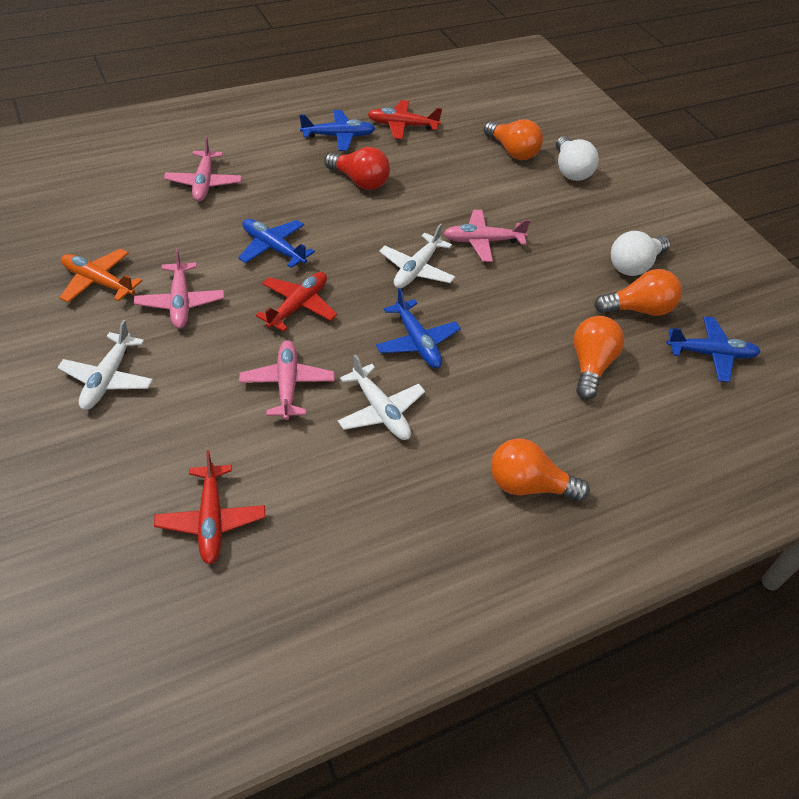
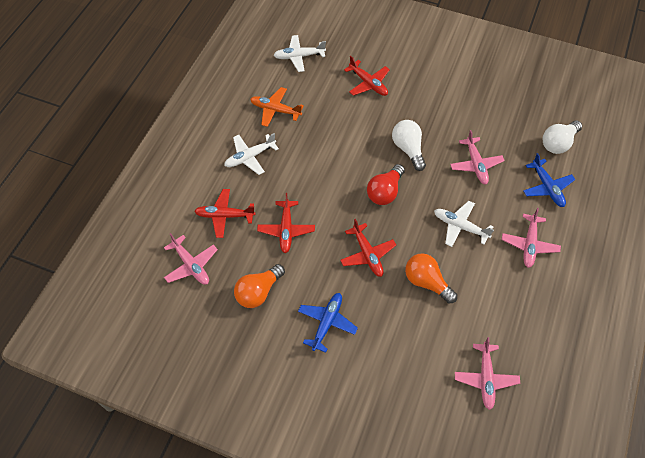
blue plane: 4 -> 2
orange light bulb: 4 -> 2
red plane: 3 -> 4

